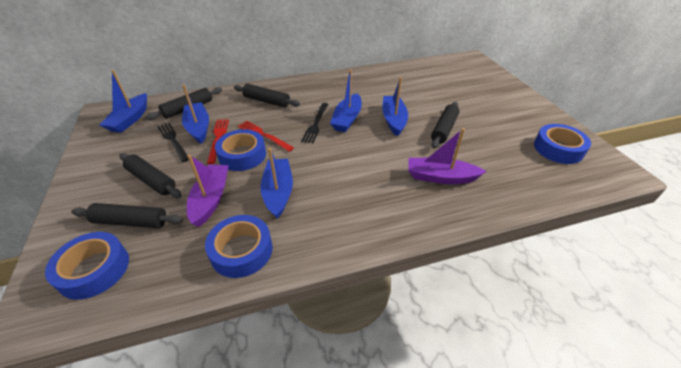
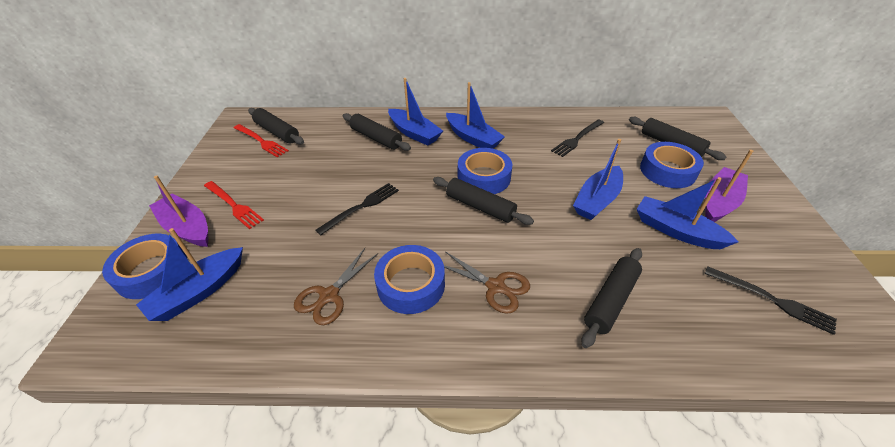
black fork: 2 -> 3
brown scissors: 0 -> 2

